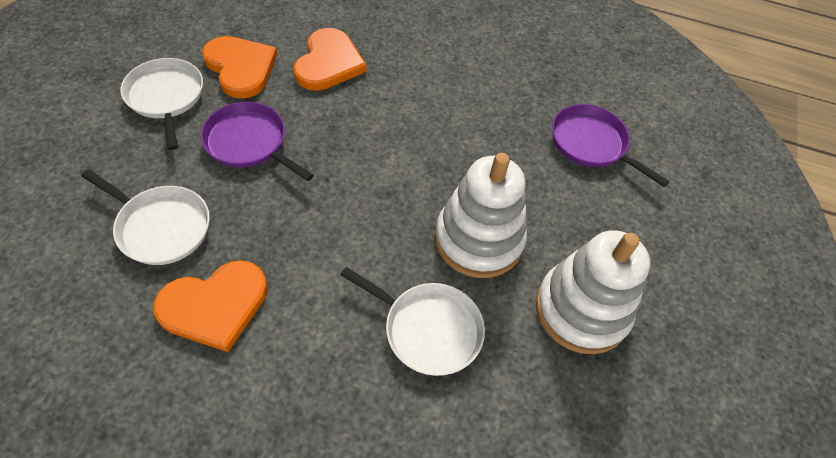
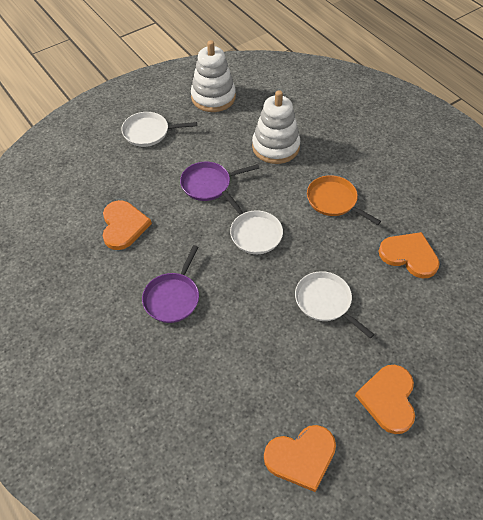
orange heart: 3 -> 4
orange pan: 0 -> 1

